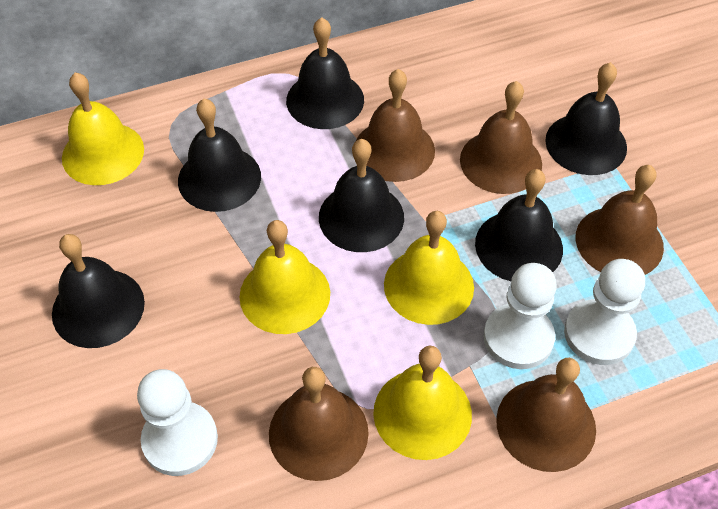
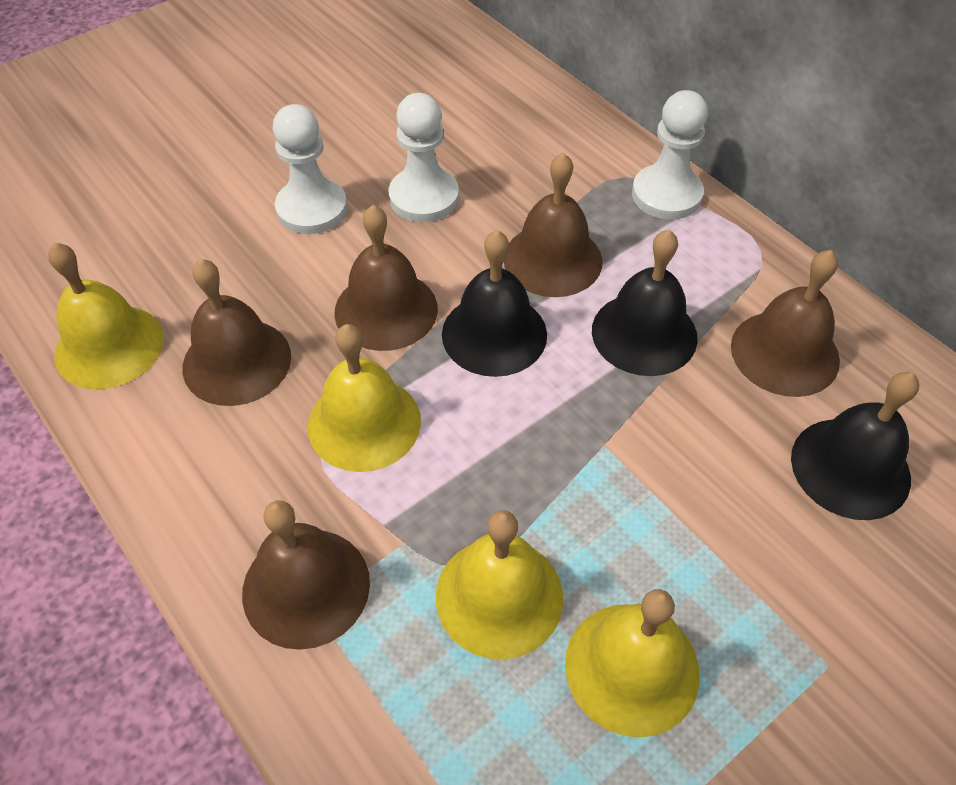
black bell: 6 -> 3

